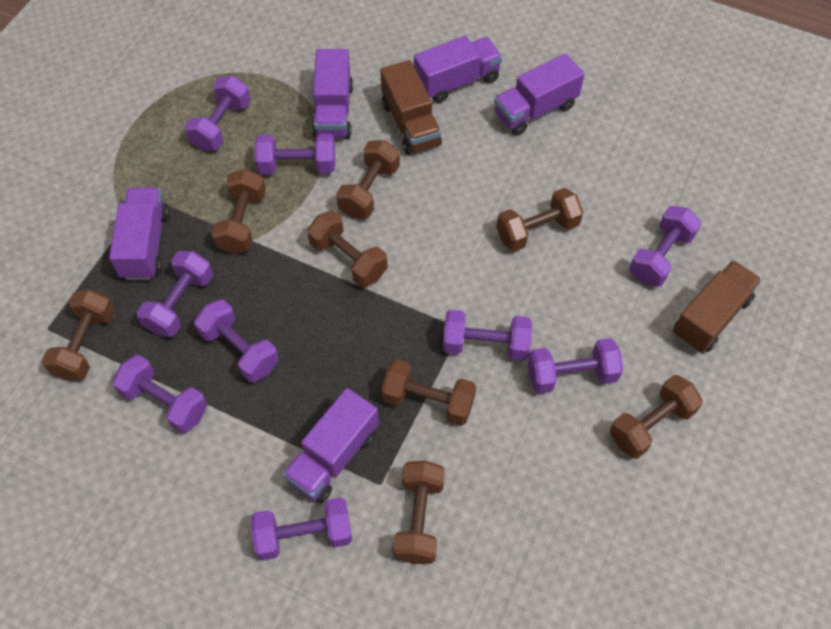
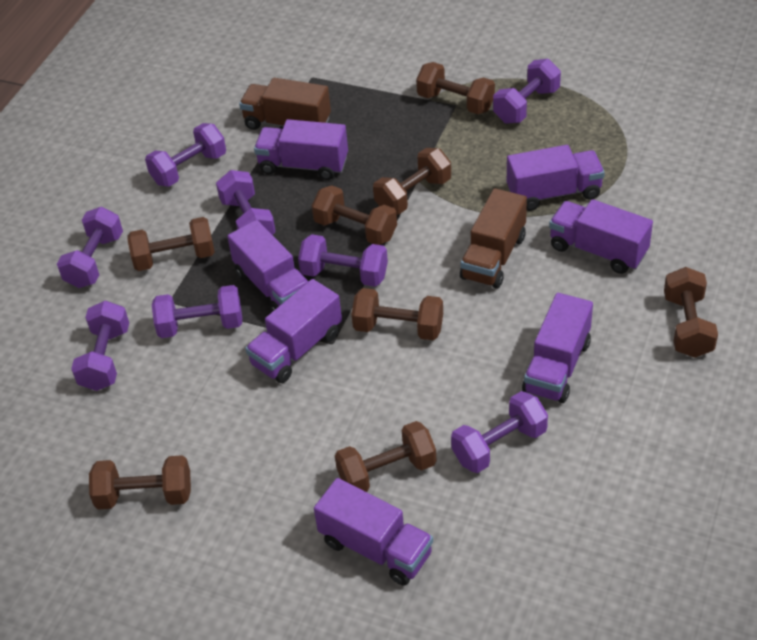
purple dumbbell: 9 -> 8
purple truck: 5 -> 7

